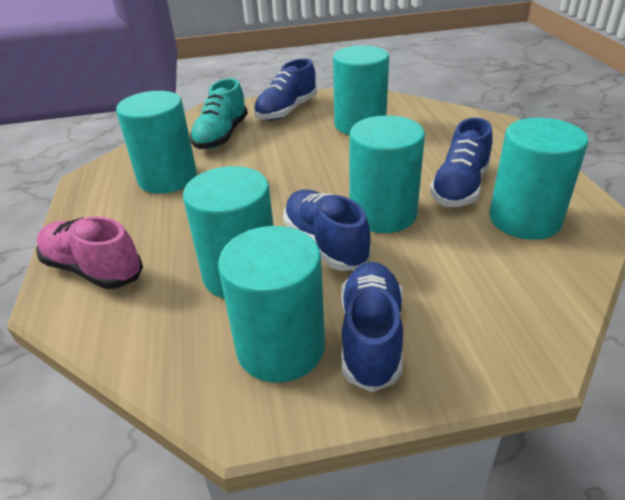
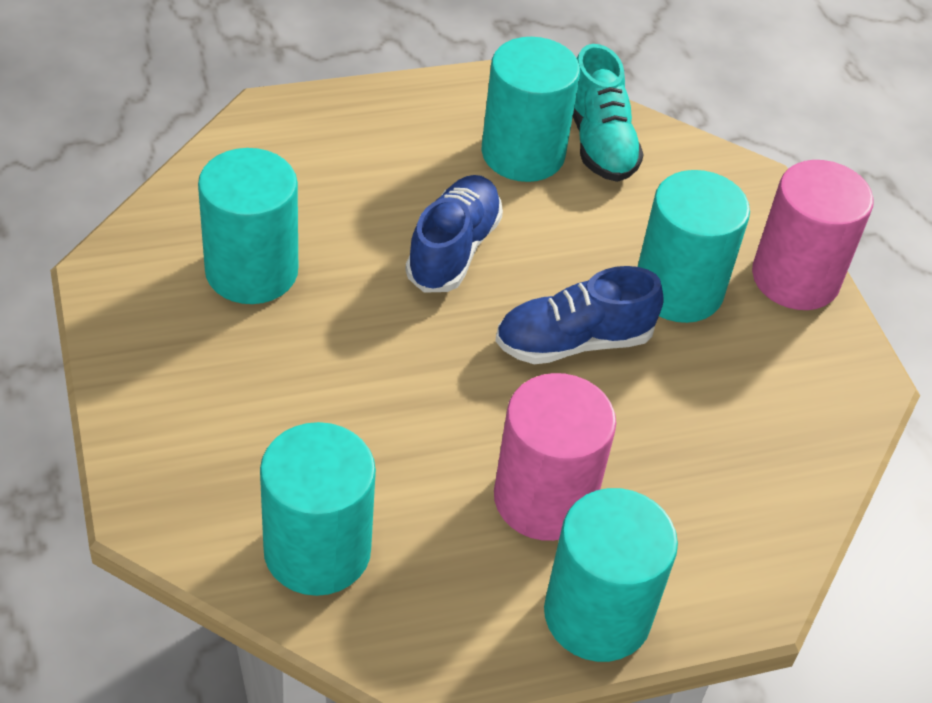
blue shoe: 4 -> 2
pink cylinder: 0 -> 2
pink shoe: 1 -> 0
turquoise cylinder: 6 -> 5

